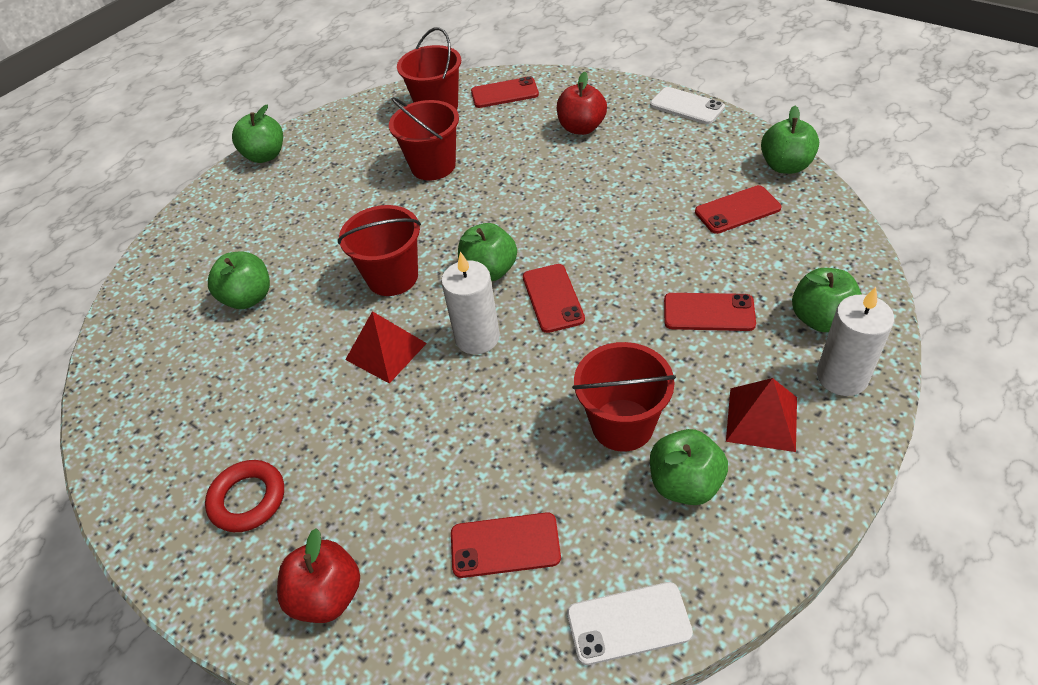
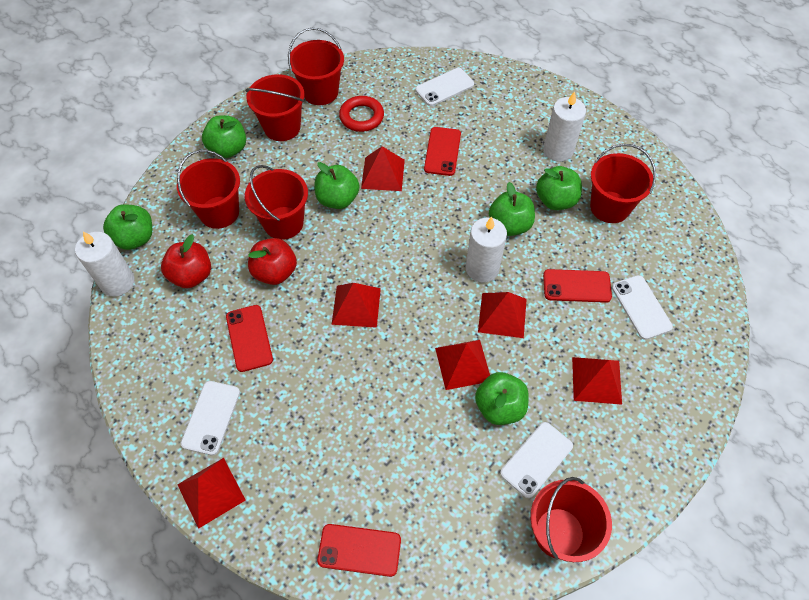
red bucket: 4 -> 6
red phone: 5 -> 4
red pyramid: 2 -> 6
white candle: 2 -> 3
white phone: 2 -> 4

